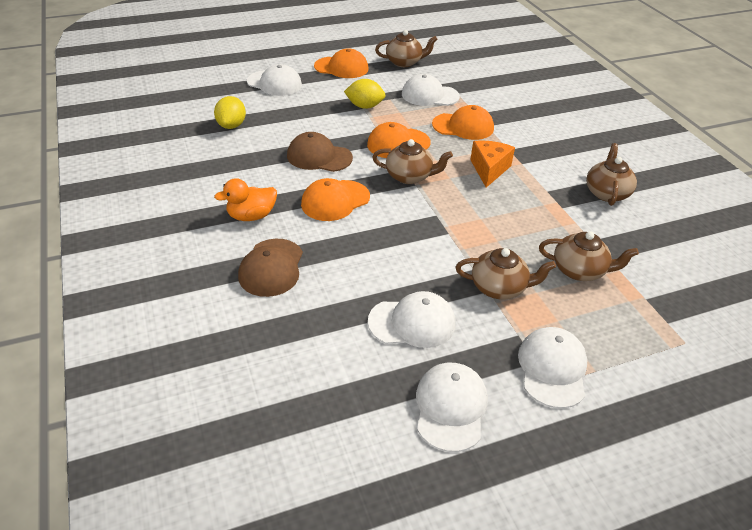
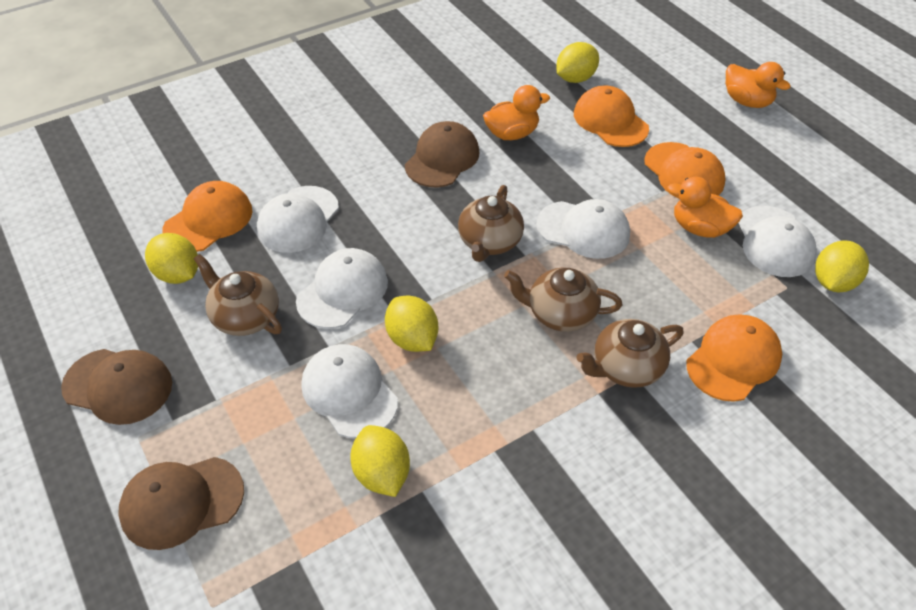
brown cap: 2 -> 3
brown teapot: 5 -> 4
orange cheese: 1 -> 0
orange duck: 1 -> 3
yellow lemon: 2 -> 5

